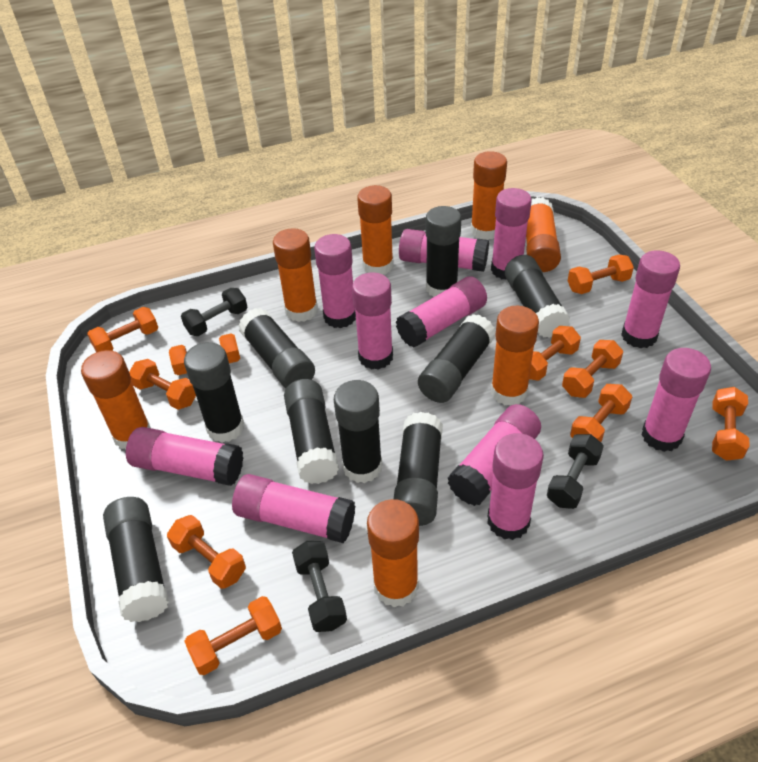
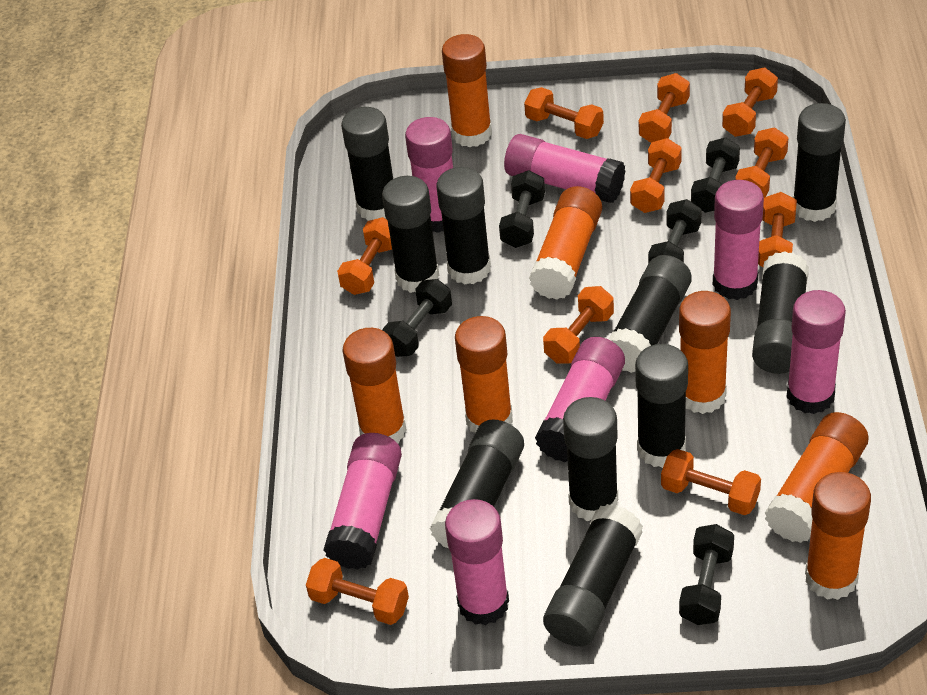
black dumbbell: 3 -> 5
black glue stick: 9 -> 10
pink glue stick: 11 -> 7

